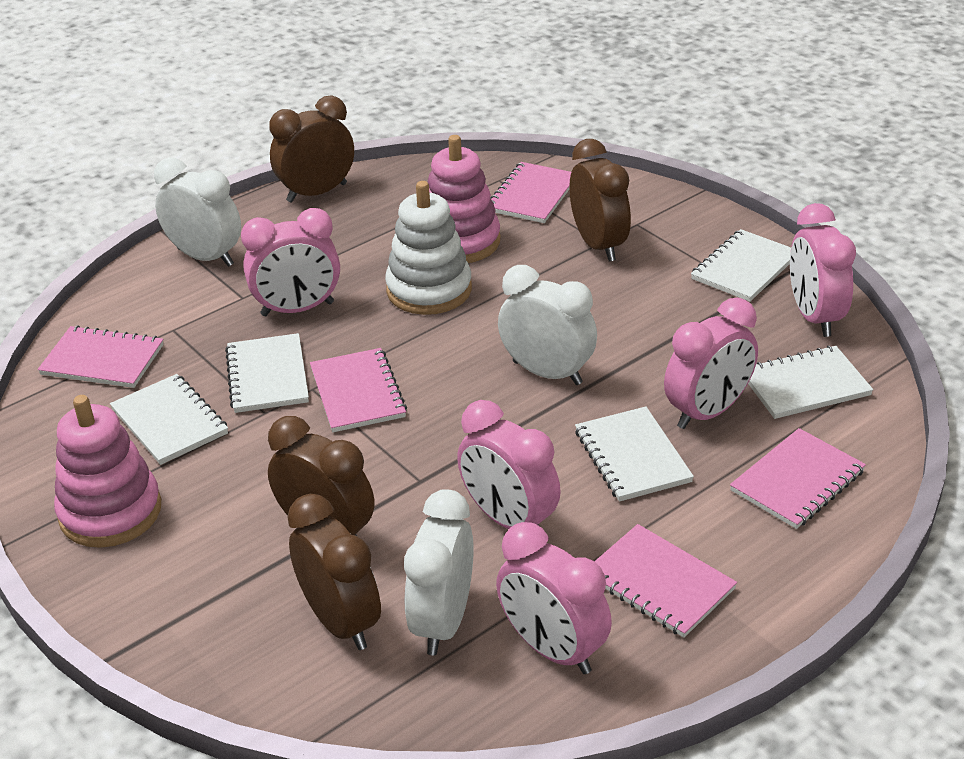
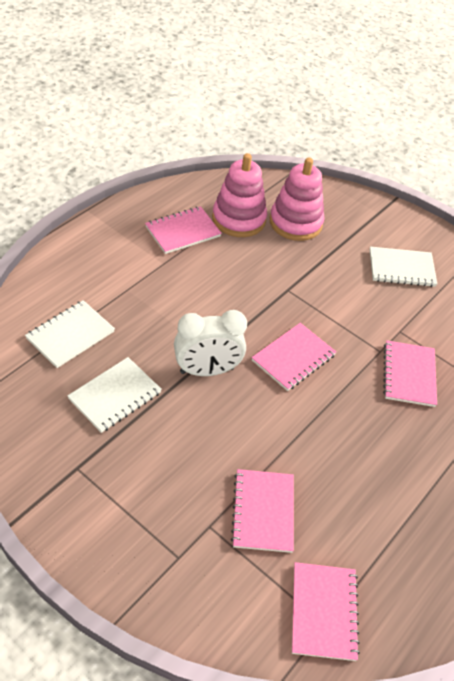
brown clock: 4 -> 0
pink clock: 5 -> 0
white clock: 3 -> 1
white notebook: 5 -> 3
white stacking toy: 1 -> 0

